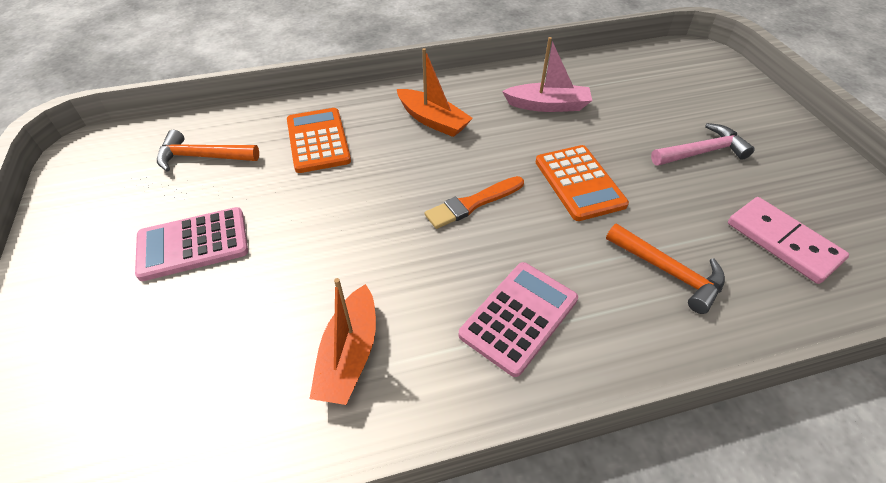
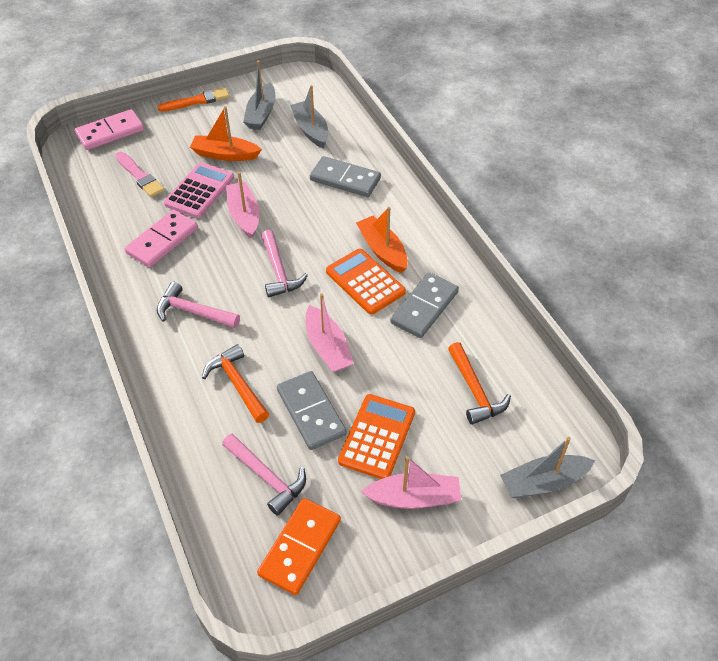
grey boat: 0 -> 3
grey domino: 0 -> 3
orange domino: 0 -> 1
pink boat: 1 -> 3
pink brush: 0 -> 1
pink calculator: 2 -> 1
pink domino: 1 -> 2
pink hammer: 1 -> 3

